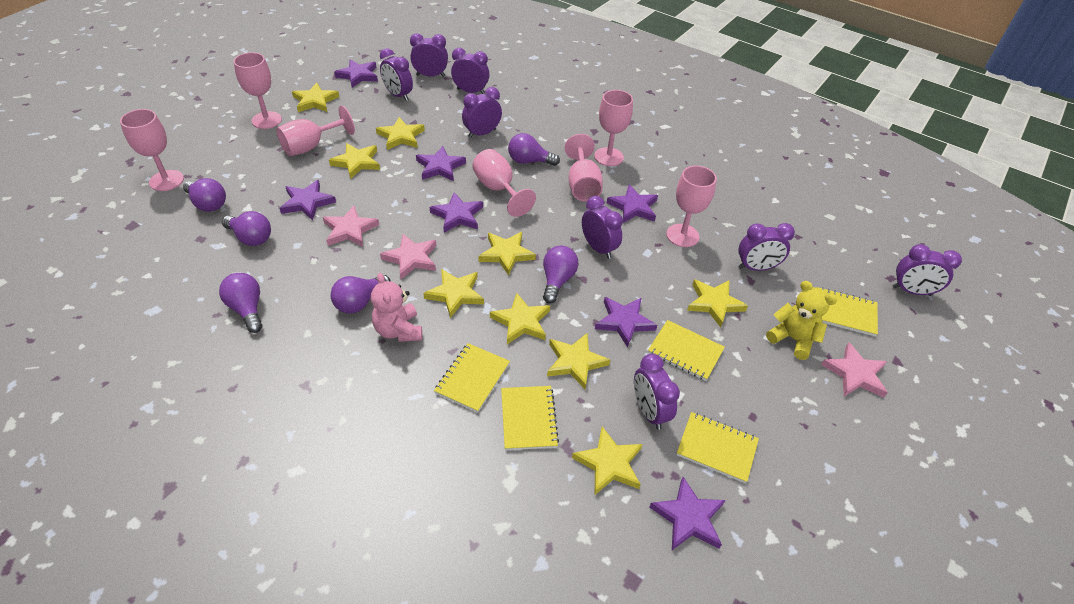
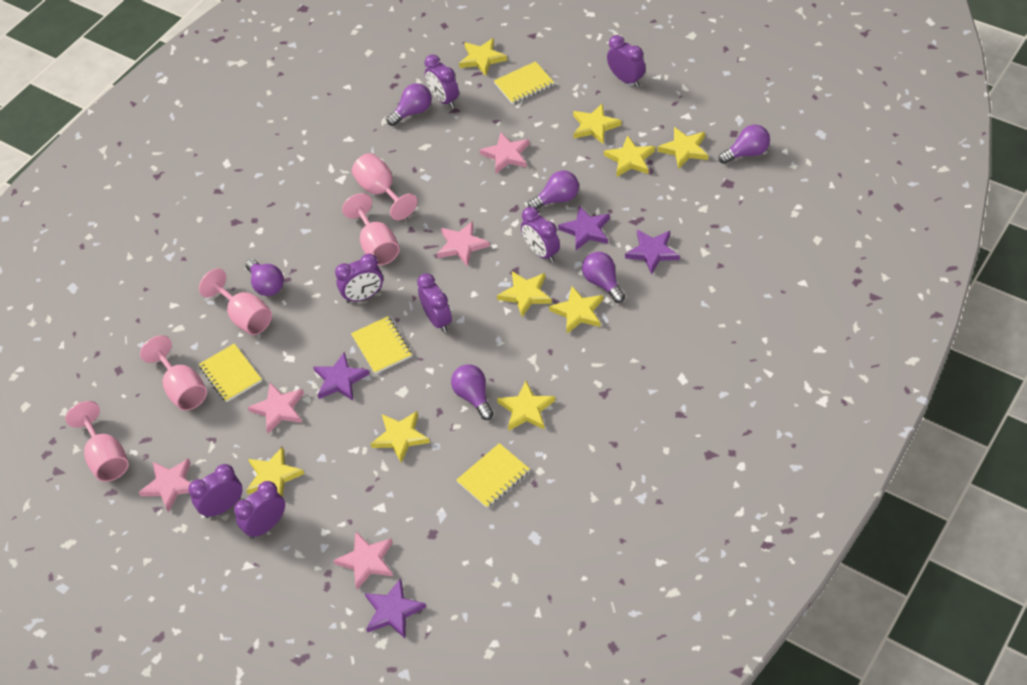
pink goblet: 7 -> 5
pink star: 3 -> 5
pink teddy bear: 1 -> 0
purple clock: 8 -> 7
purple star: 7 -> 4
yellow notebook: 5 -> 4
yellow teddy bear: 1 -> 0

